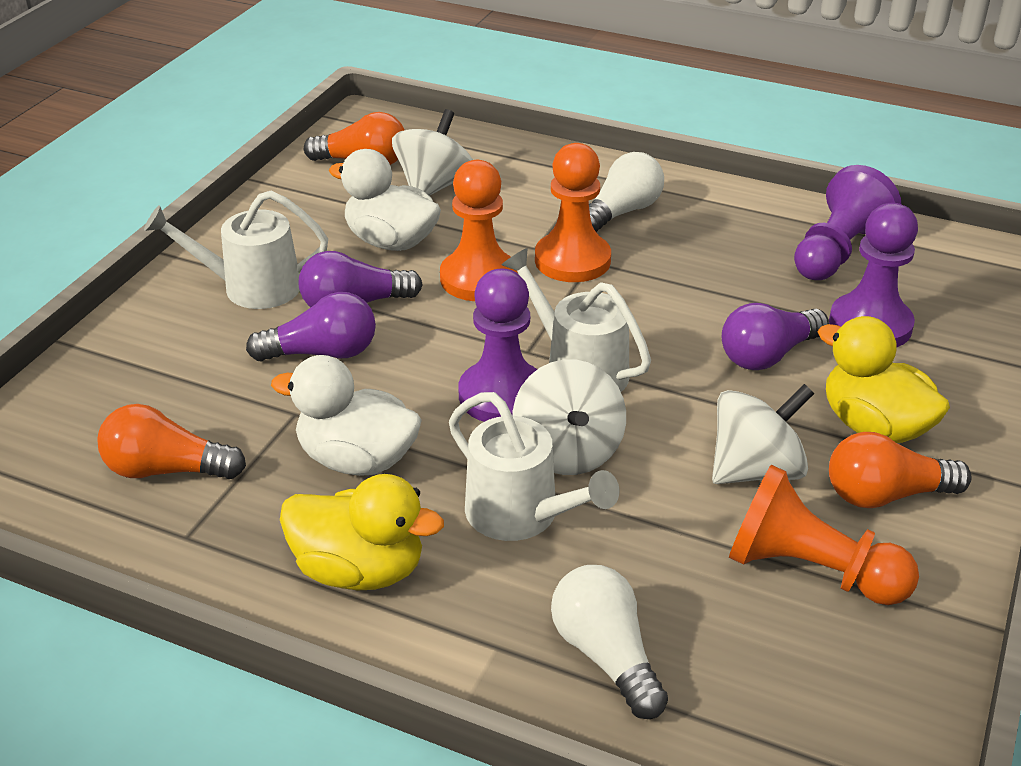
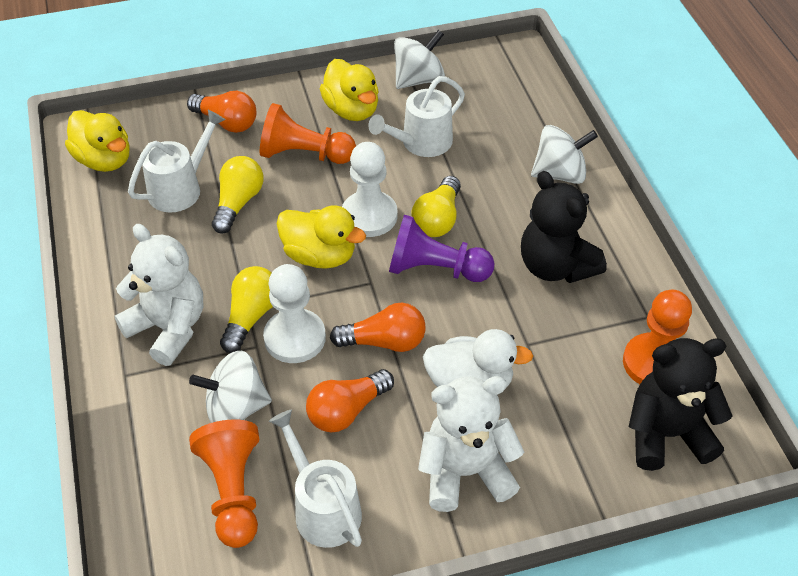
black teddy bear: 0 -> 2
purple light bulb: 3 -> 0
purple pawn: 3 -> 1
white duck: 2 -> 1
white light bulb: 2 -> 0
white pawn: 0 -> 2
white teddy bear: 0 -> 2
yellow duck: 2 -> 3
yellow light bulb: 0 -> 3

